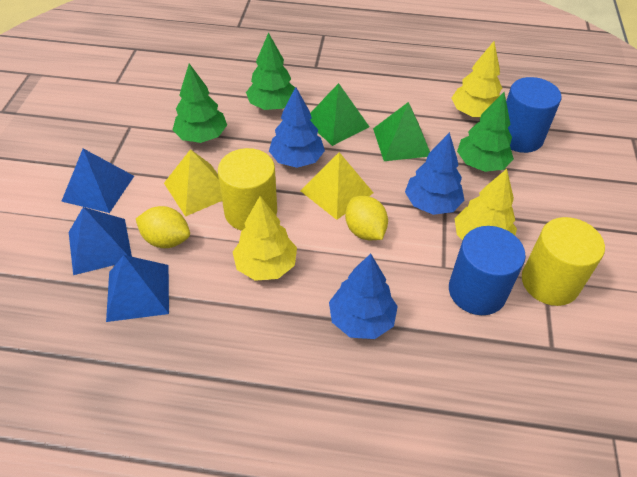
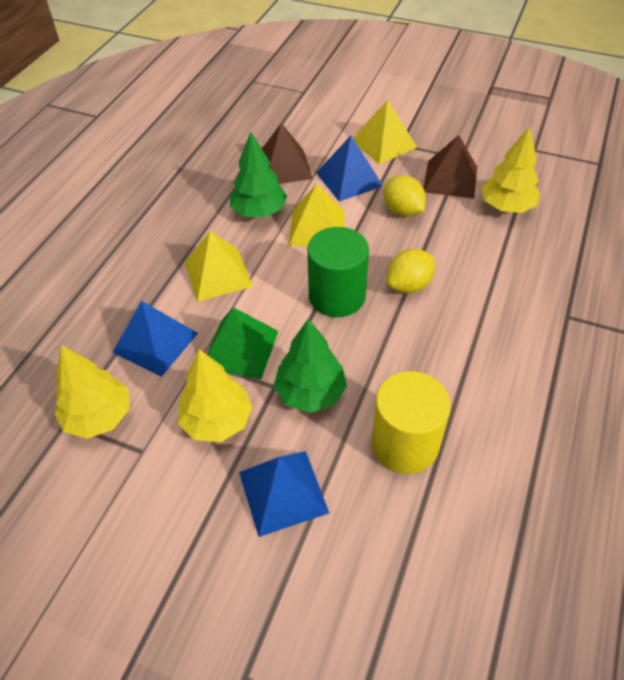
blue cylinder: 2 -> 0
blue tree: 3 -> 0
brown pyramid: 0 -> 2
green cylinder: 0 -> 1
green pyramid: 2 -> 1
green tree: 3 -> 2
yellow cylinder: 2 -> 1
yellow pyramid: 2 -> 3

